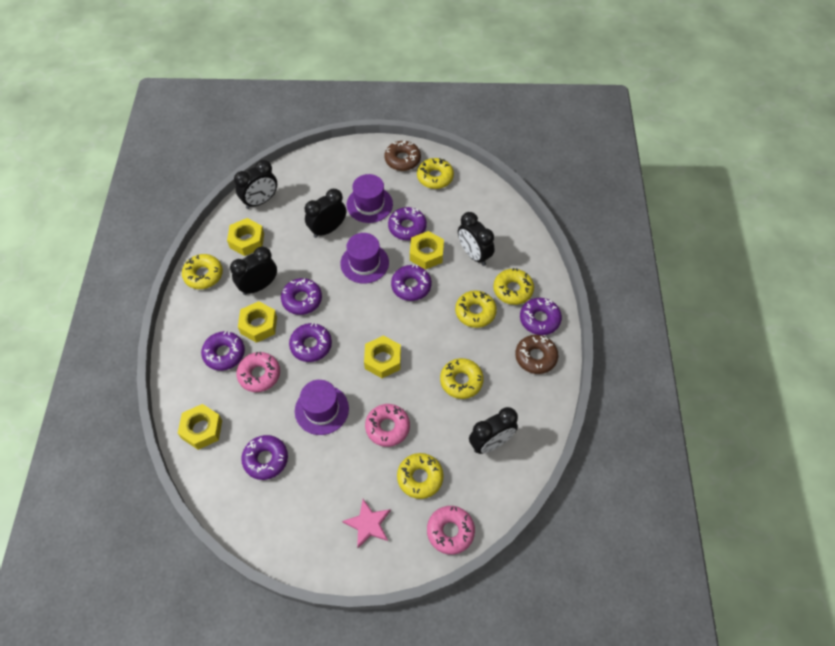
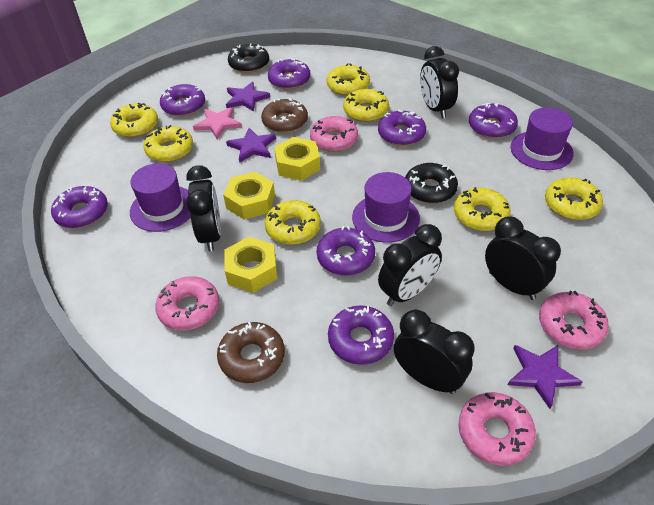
black donut: 0 -> 2
pink donut: 3 -> 4
purple star: 0 -> 3
yellow donut: 6 -> 7
yellow nut: 5 -> 3

